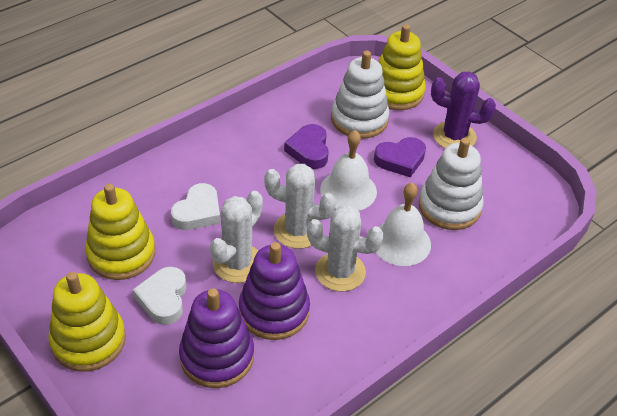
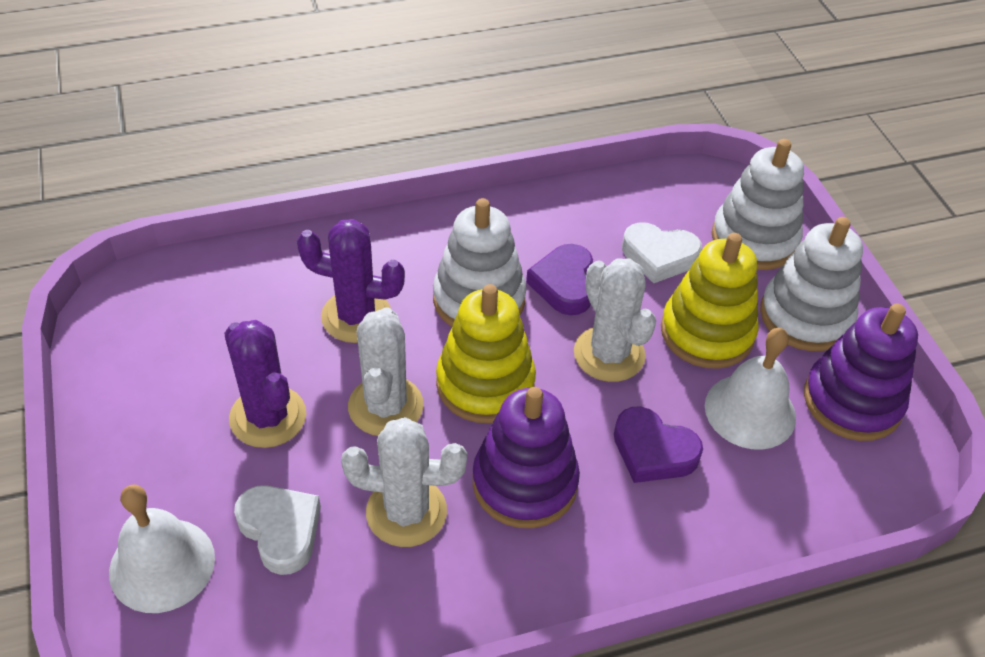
purple cactus: 1 -> 2
white stacking toy: 2 -> 3
yellow stacking toy: 3 -> 2

